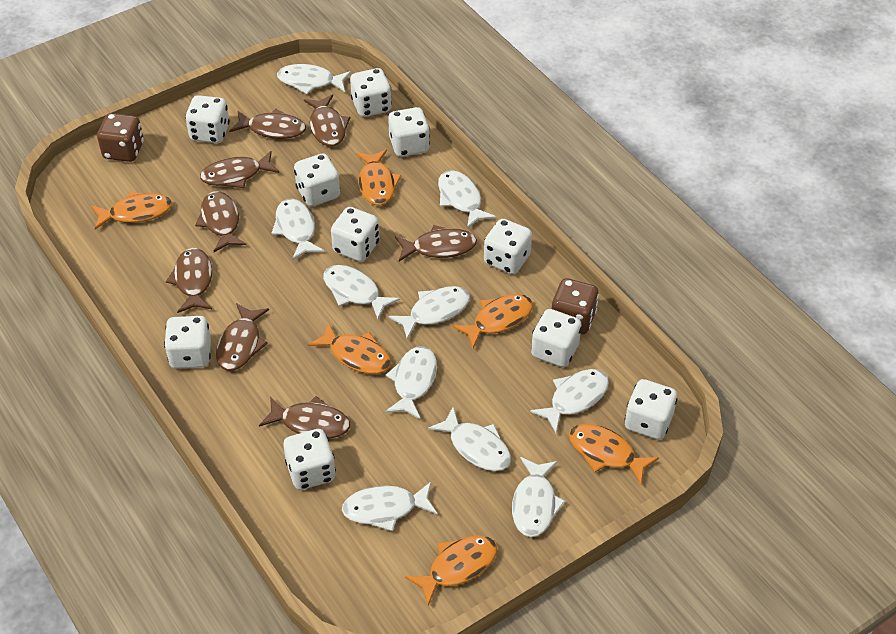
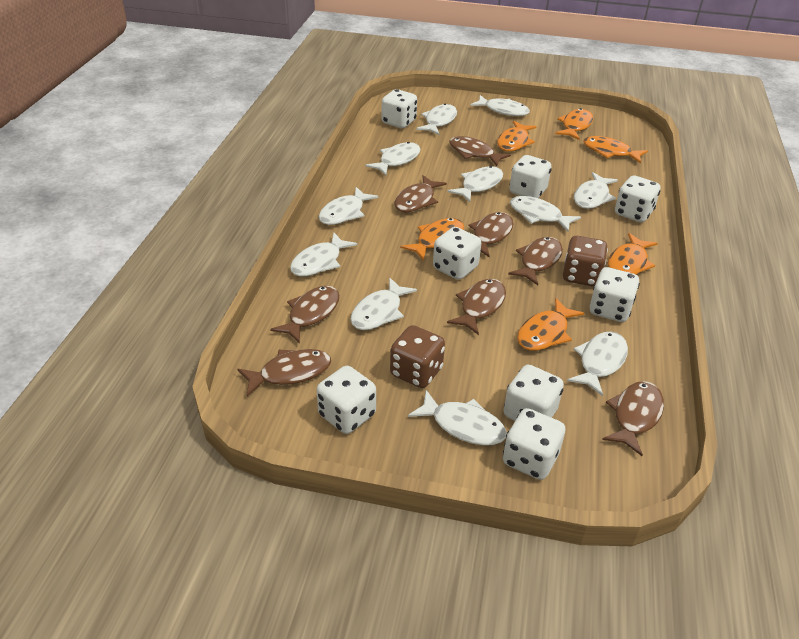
white dice: 10 -> 8
white fish: 10 -> 11

